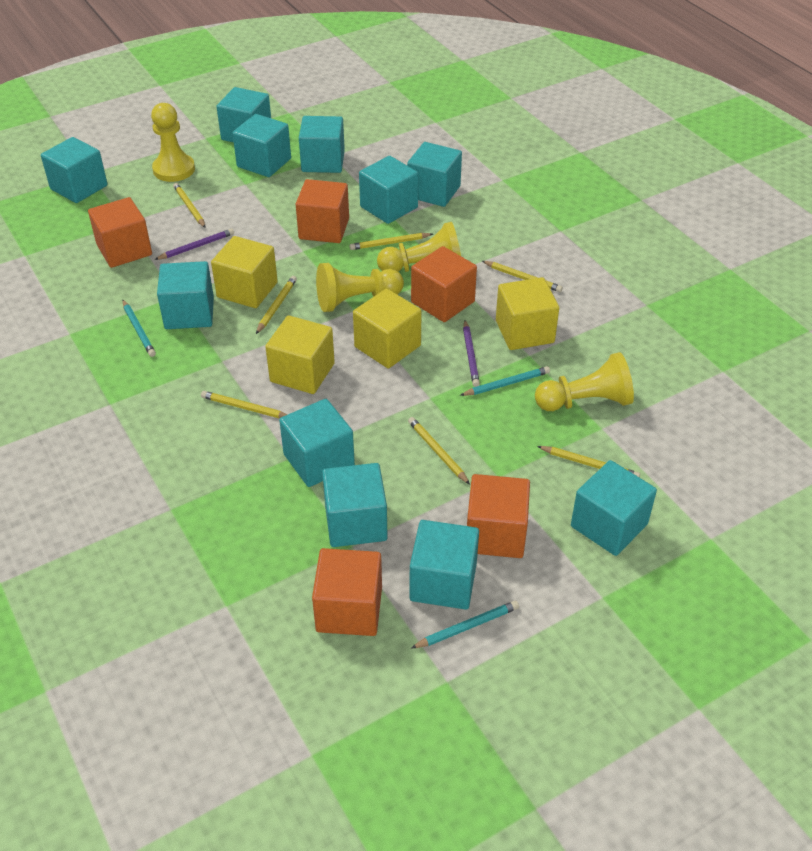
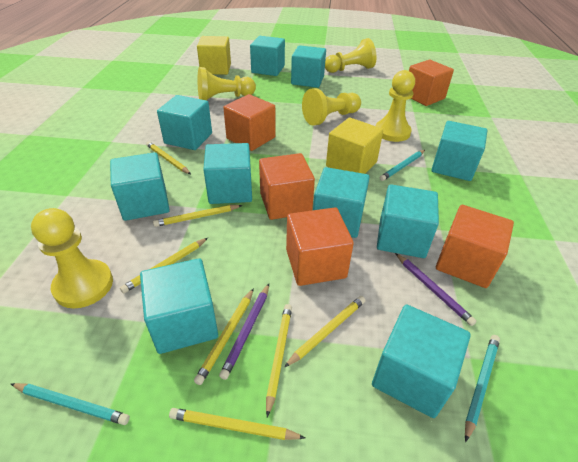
turquoise cube: 11 -> 10
yellow cube: 4 -> 2
yellow pawn: 4 -> 5

